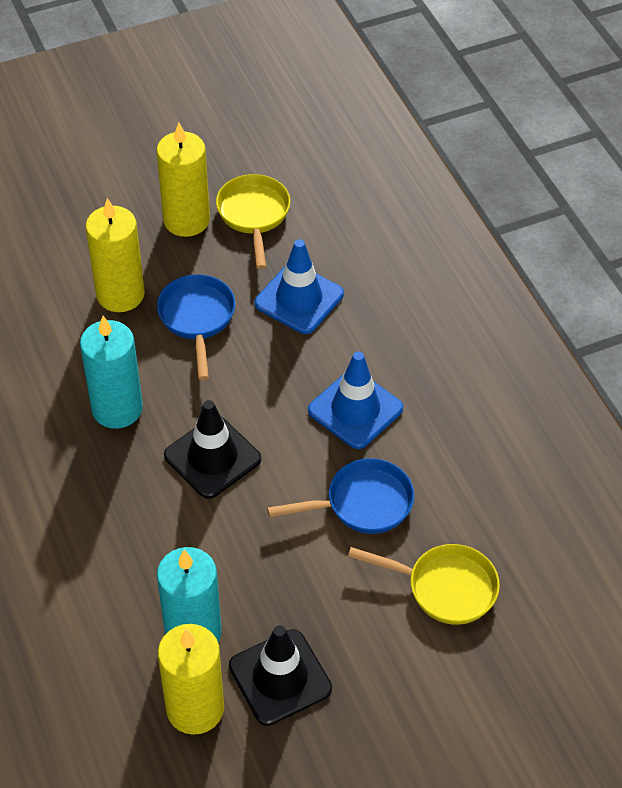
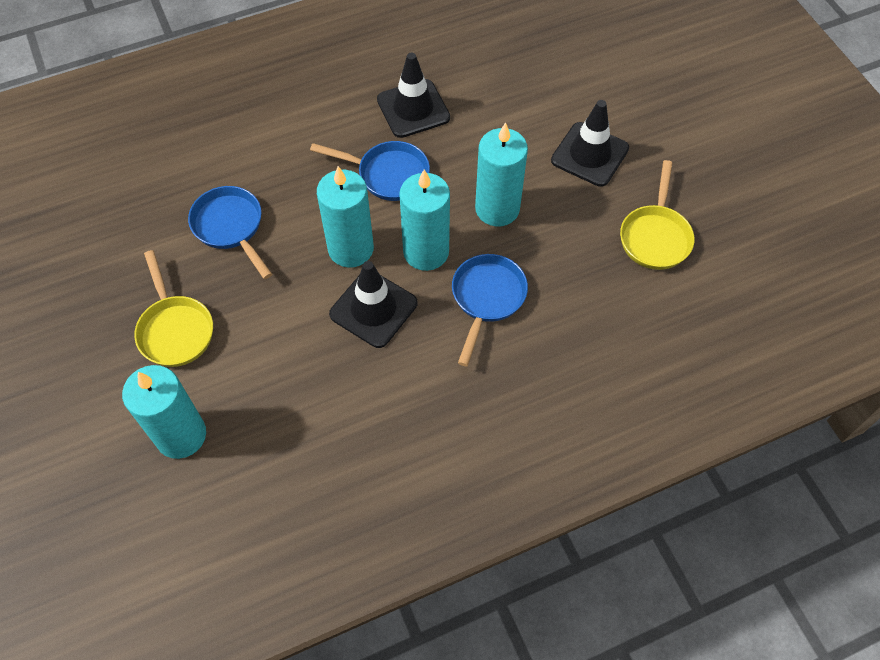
black traffic cone: 2 -> 3
blue pan: 2 -> 3
blue traffic cone: 2 -> 0
turquoise candle: 2 -> 4
yellow candle: 3 -> 0

